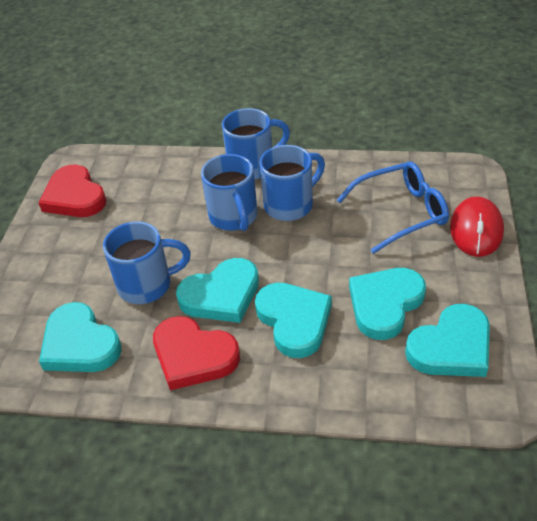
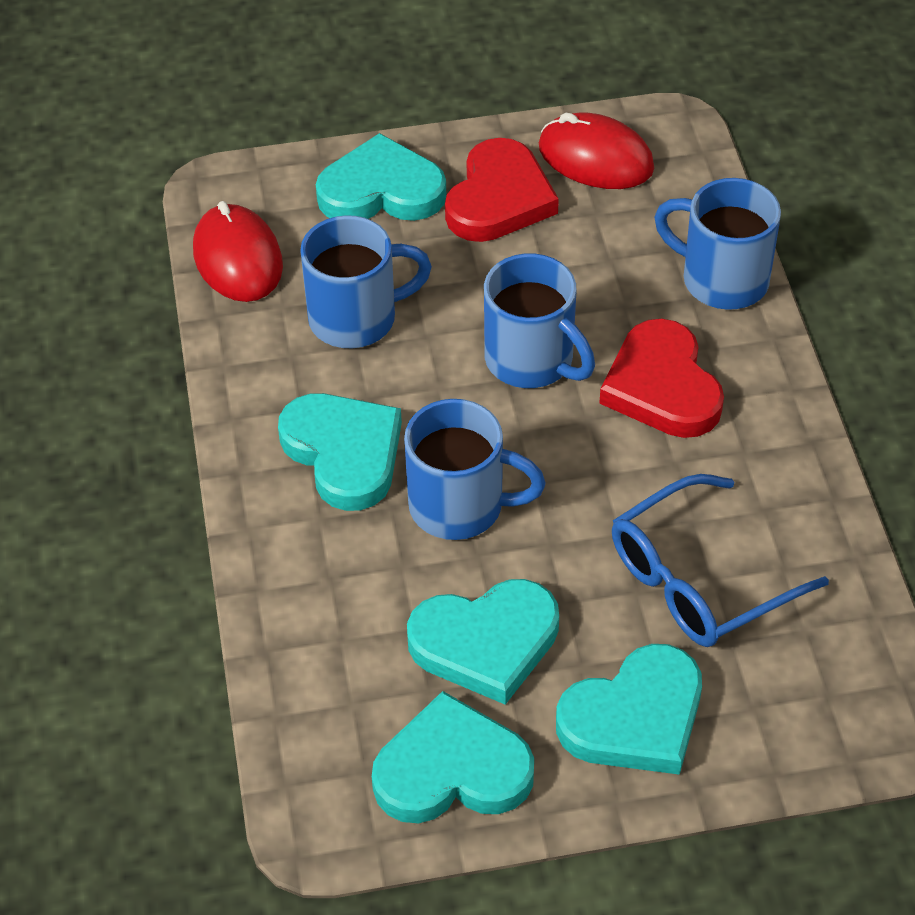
red mouse: 1 -> 2

